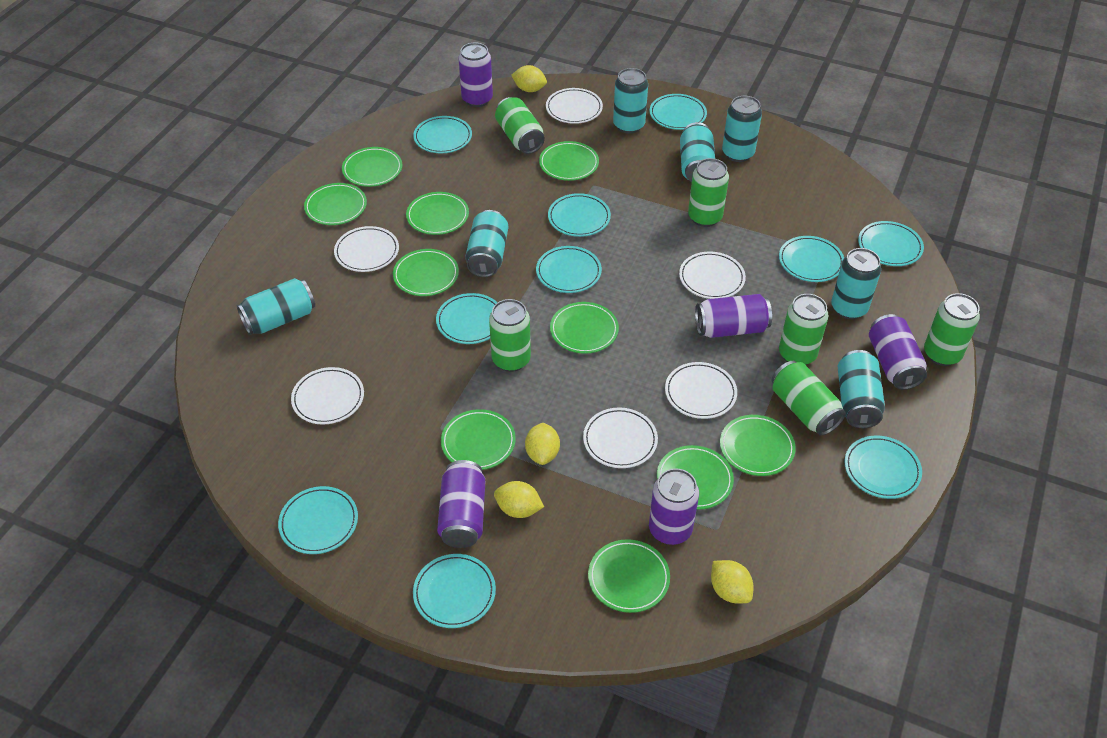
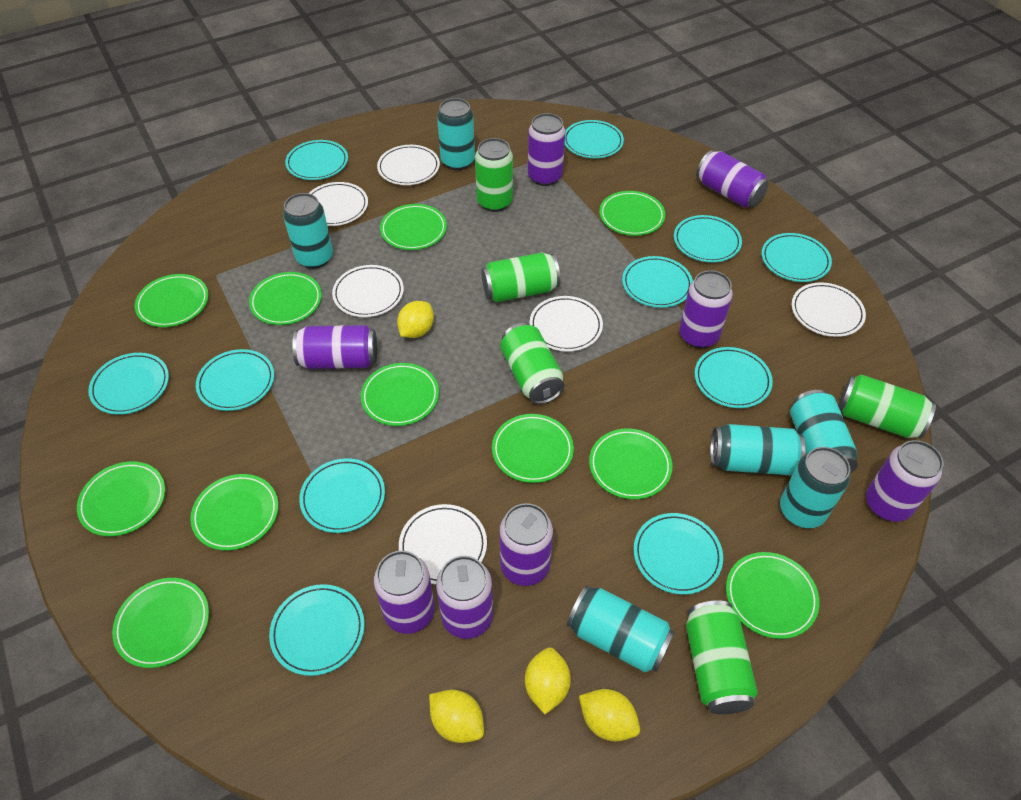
green can: 6 -> 5
green plate: 10 -> 11
purple can: 5 -> 8
turquoise can: 7 -> 6
turquoise plate: 10 -> 11

